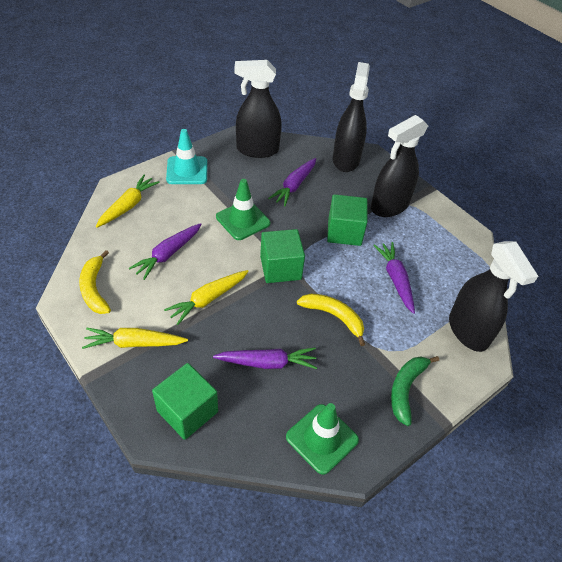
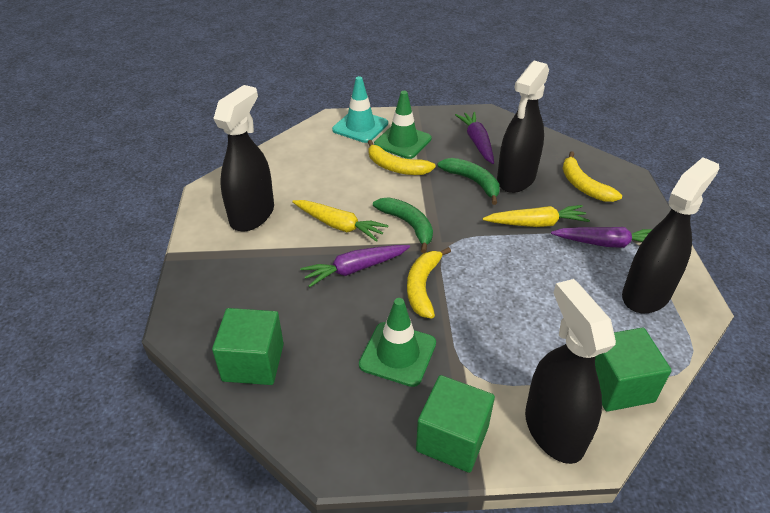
green banana: 1 -> 2
purple carrot: 4 -> 3
yellow banana: 2 -> 3
yellow carrot: 3 -> 2

